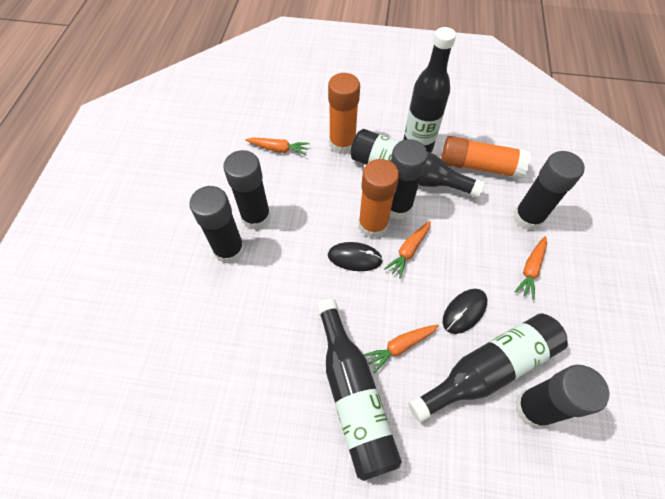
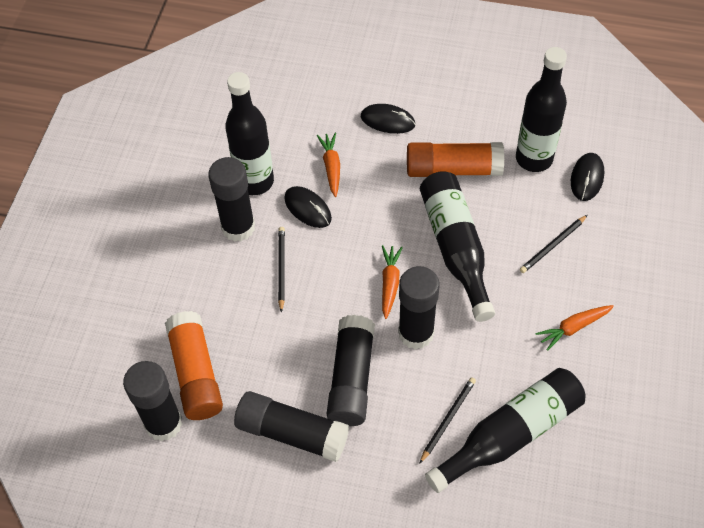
black mouse: 2 -> 3
black pencil: 0 -> 3
orange carrot: 4 -> 3
orange glue stick: 3 -> 2

